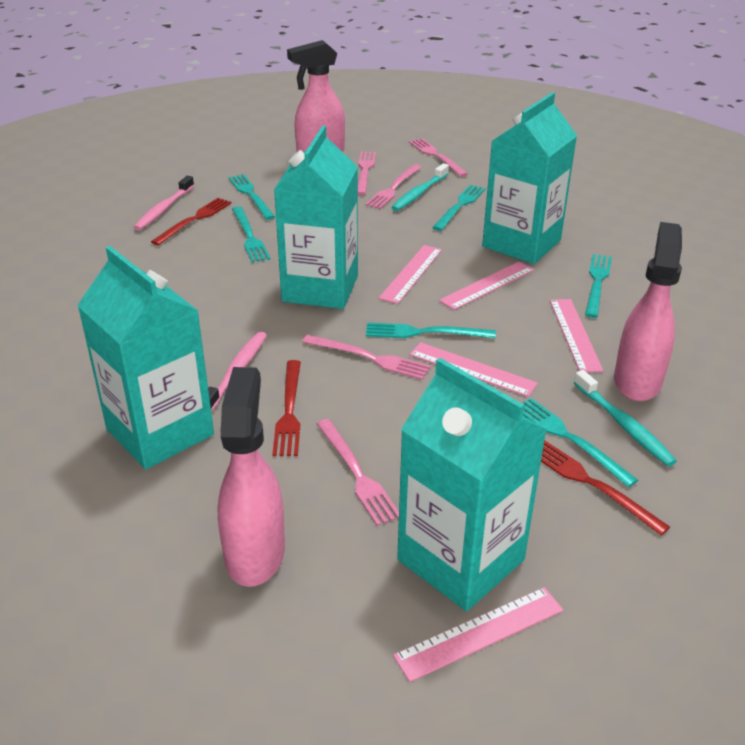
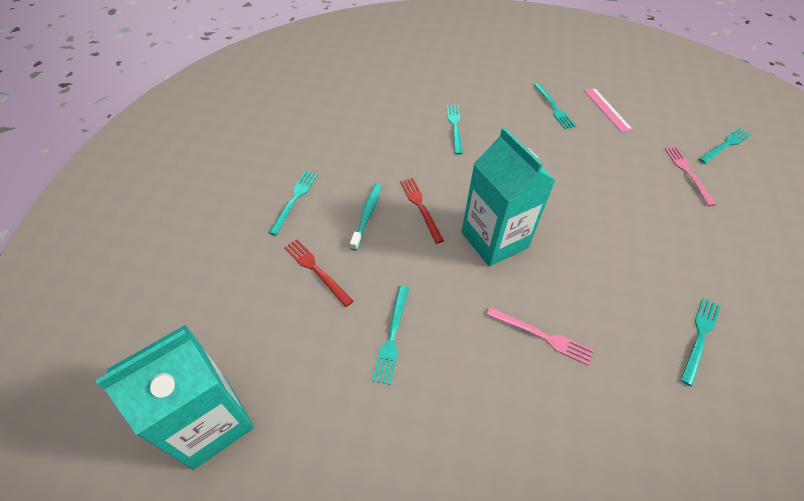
pink fork: 5 -> 2
pink ruler: 5 -> 1
pink spray bottle: 3 -> 0
pink toothbrush: 2 -> 0
red fork: 3 -> 2
turquoise carton: 4 -> 2
turquoise toothbrush: 2 -> 1

